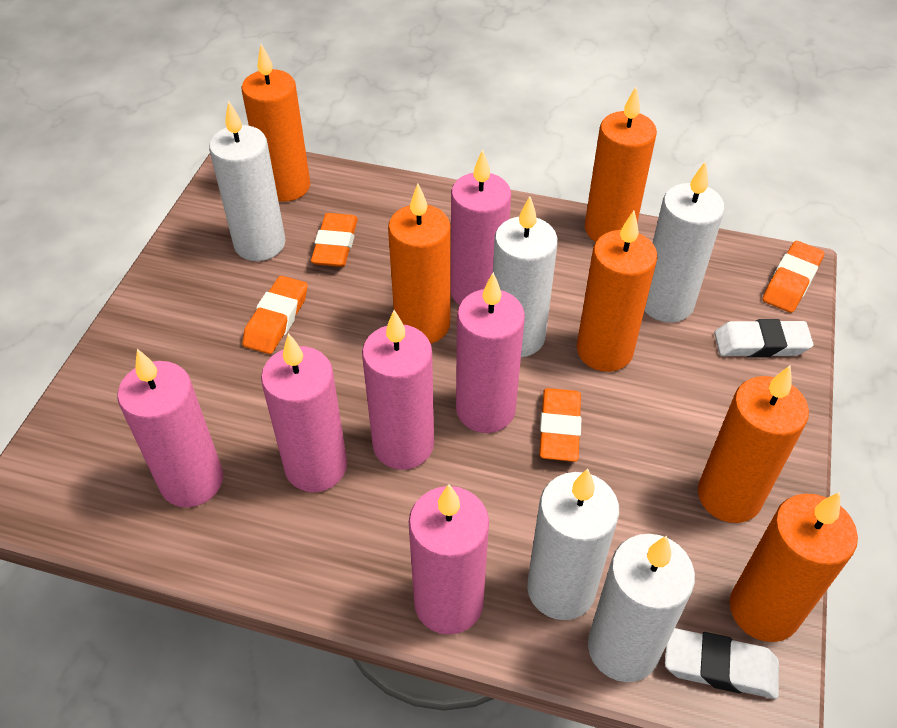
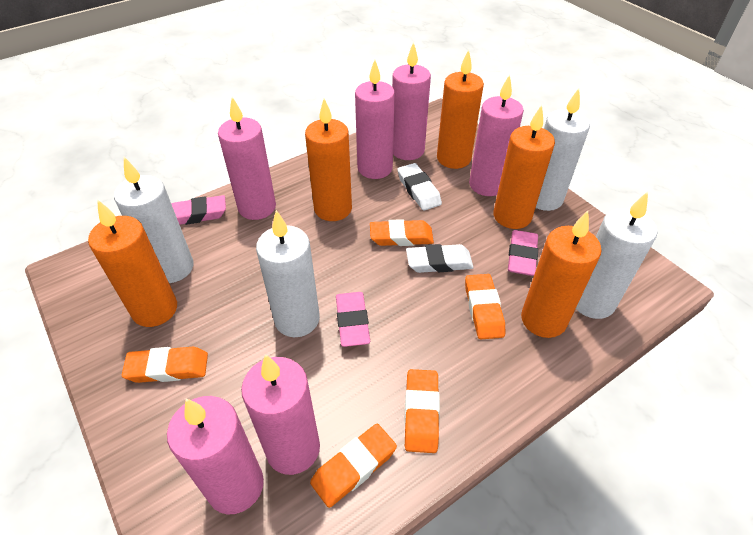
orange candle: 6 -> 5
orange eraser: 4 -> 5
pink eraser: 0 -> 3
white candle: 5 -> 4

